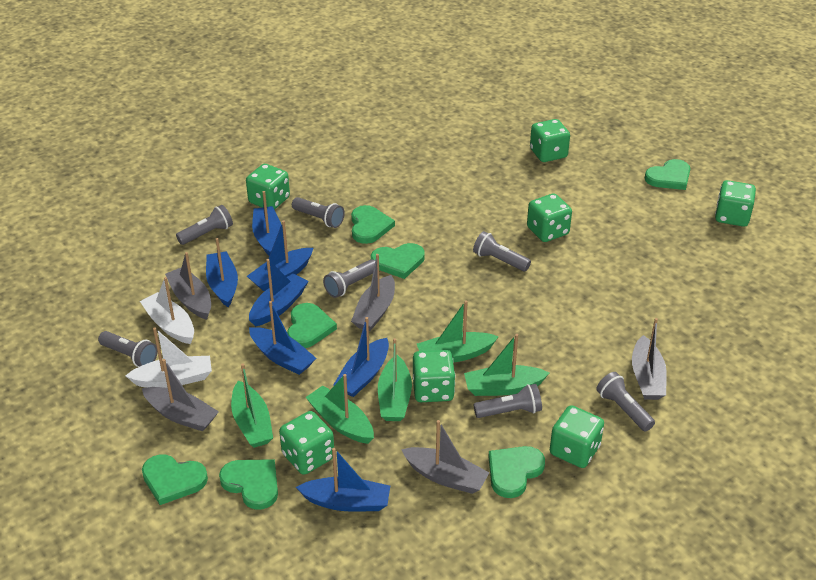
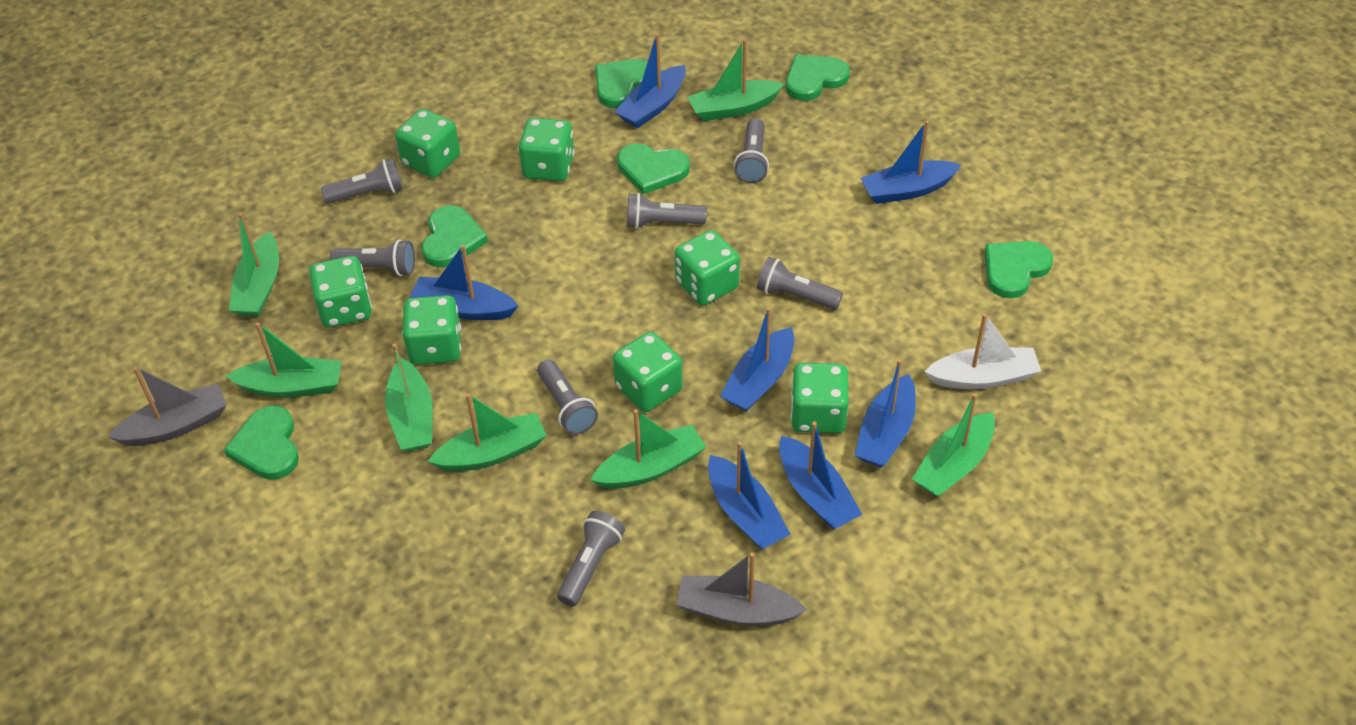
green boat: 5 -> 7
green heart: 7 -> 6
grey boat: 5 -> 2
white boat: 2 -> 1

